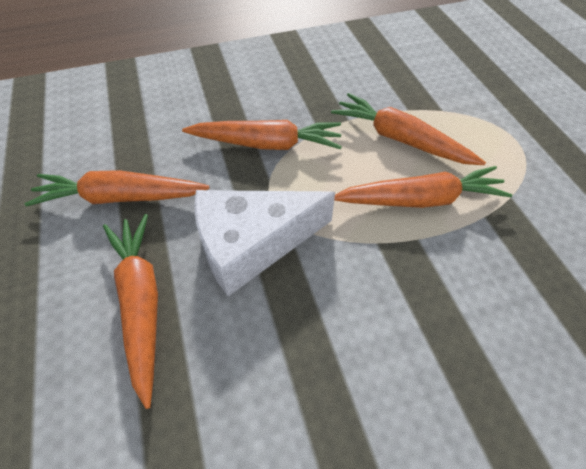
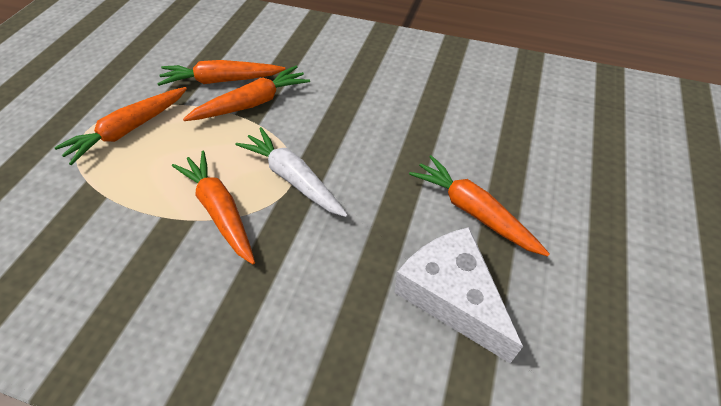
white carrot: 0 -> 1

